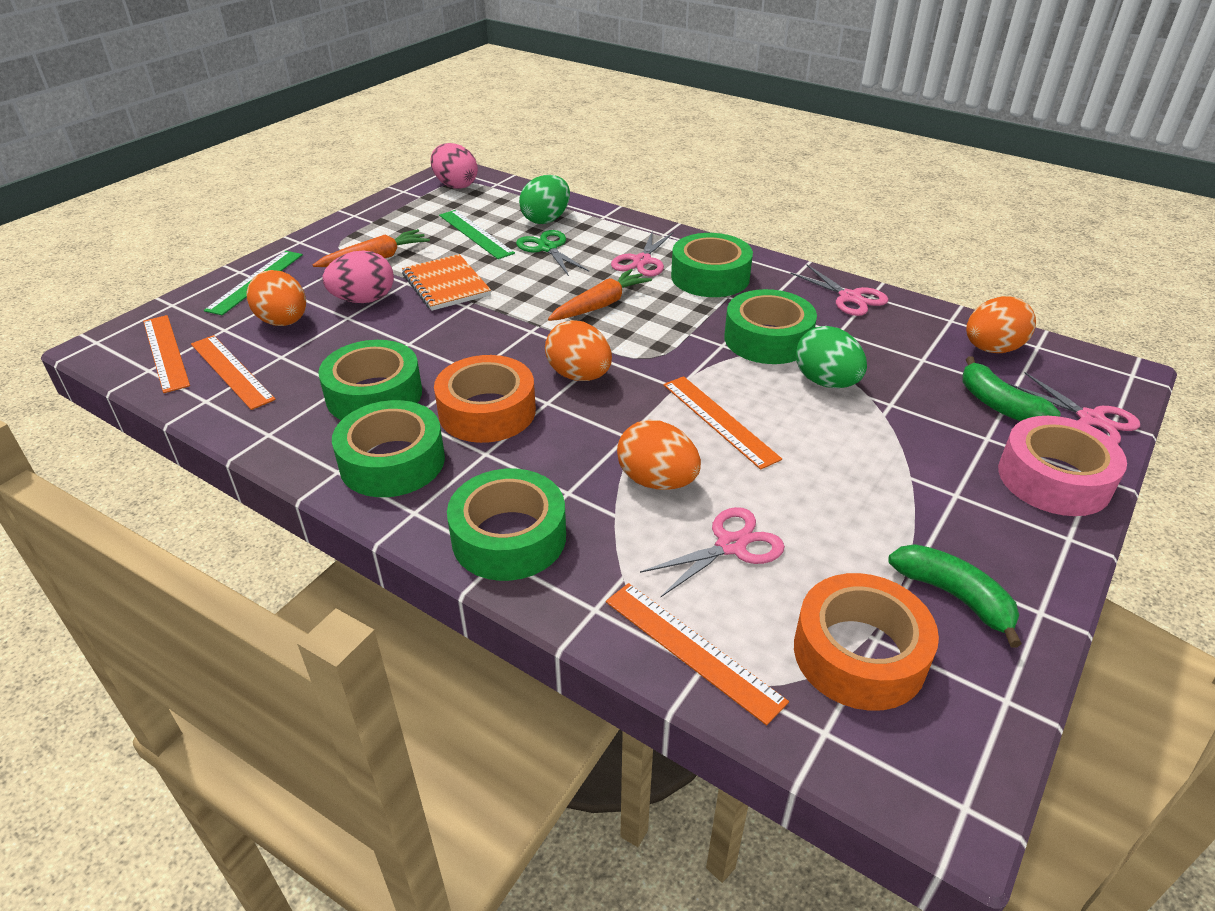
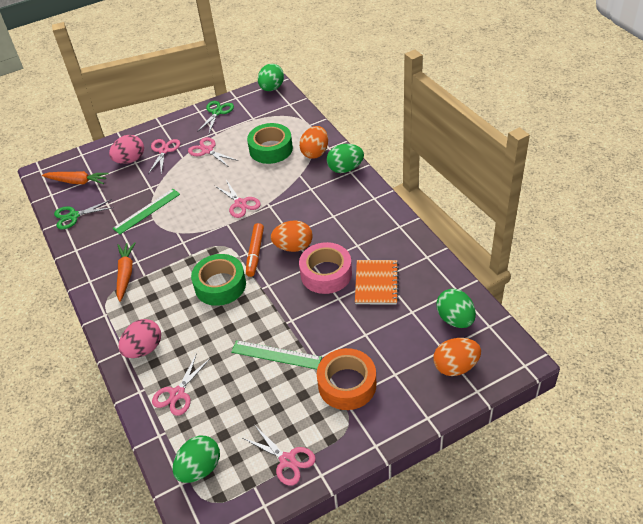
green banana: 2 -> 0
green egg: 2 -> 4
green scissors: 1 -> 2
green tape: 5 -> 2
orange egg: 4 -> 3
orange marker: 0 -> 1
orange ruler: 4 -> 0
orange tape: 2 -> 1
pink scissors: 4 -> 5

